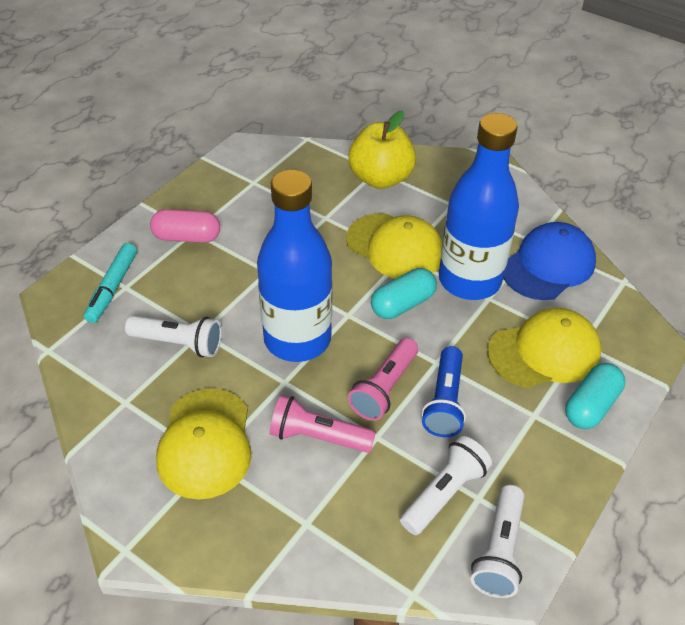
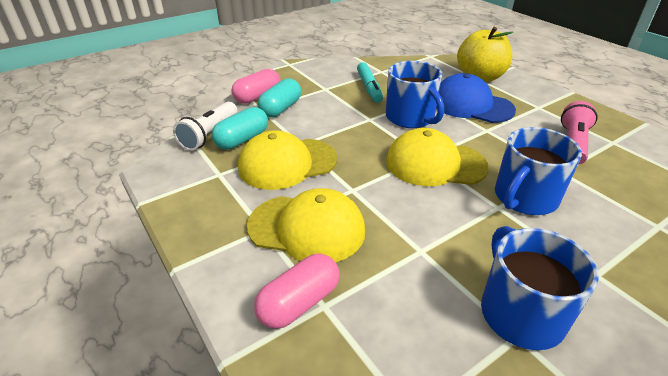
blue bottle: 2 -> 0
blue flashlight: 1 -> 0
blue mug: 0 -> 3
pink capsule: 1 -> 2
pink flashlight: 2 -> 1
white flashlight: 3 -> 1

